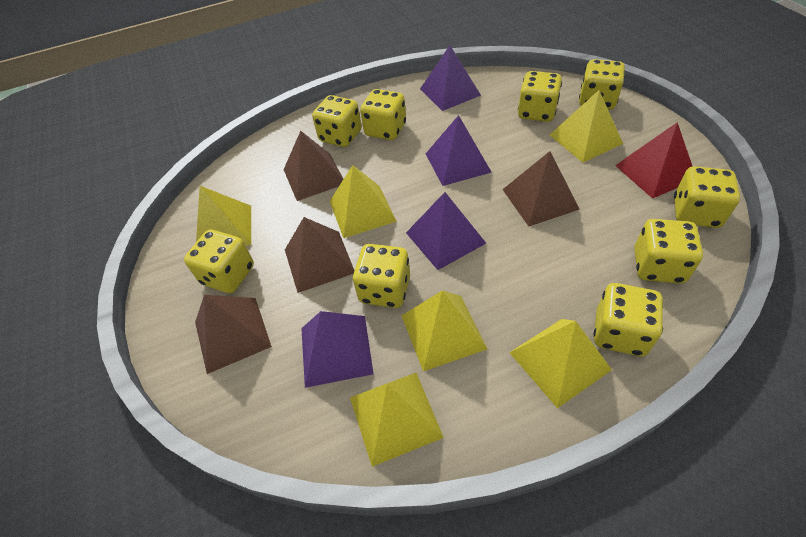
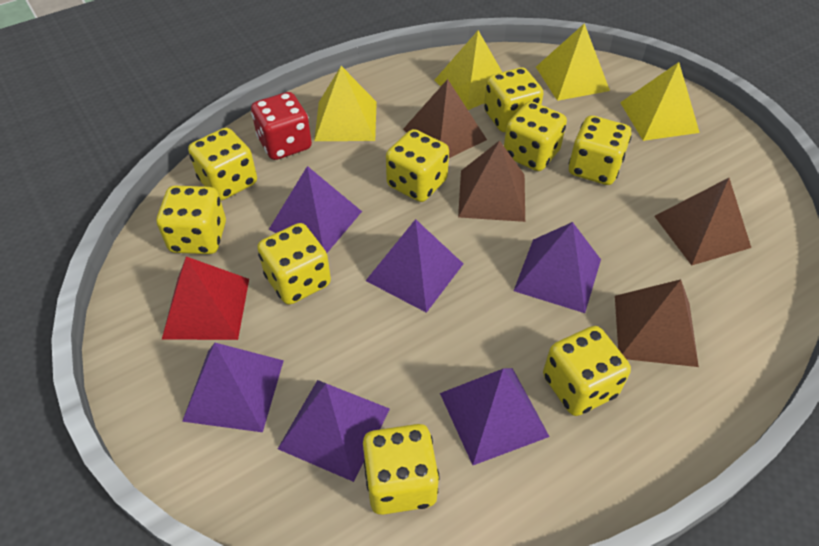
purple pyramid: 4 -> 6
red dice: 0 -> 1
yellow pyramid: 6 -> 4

